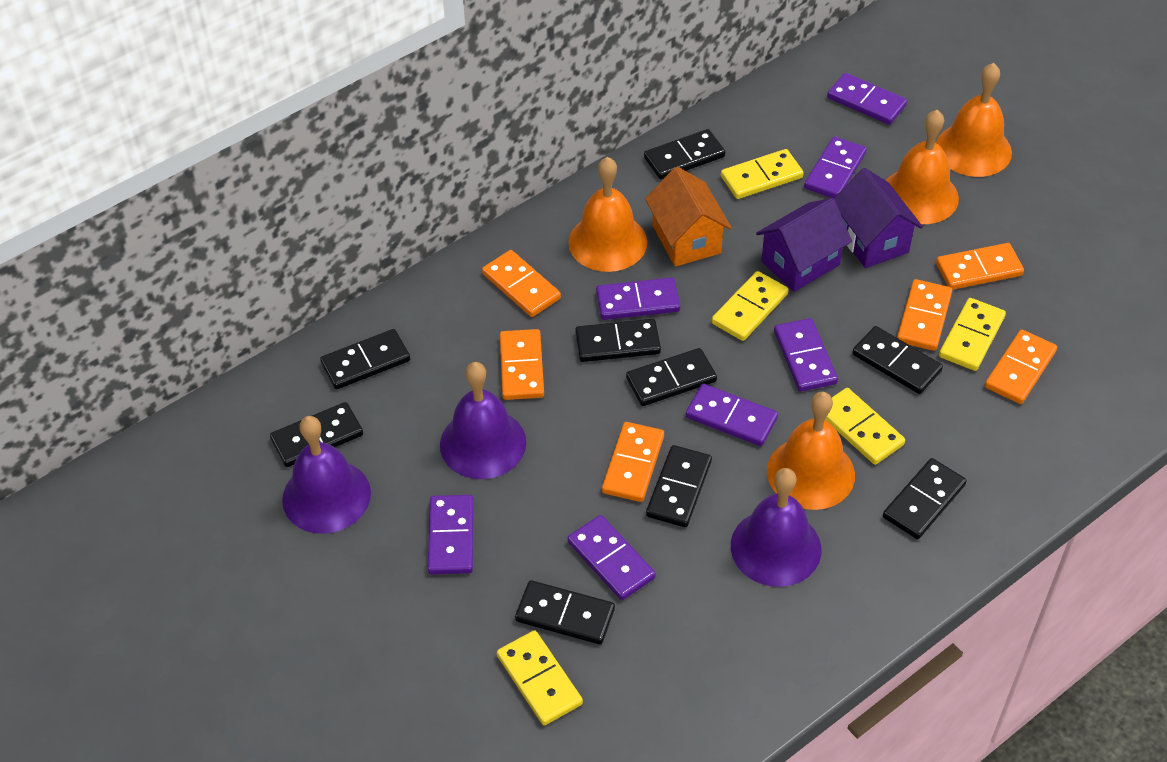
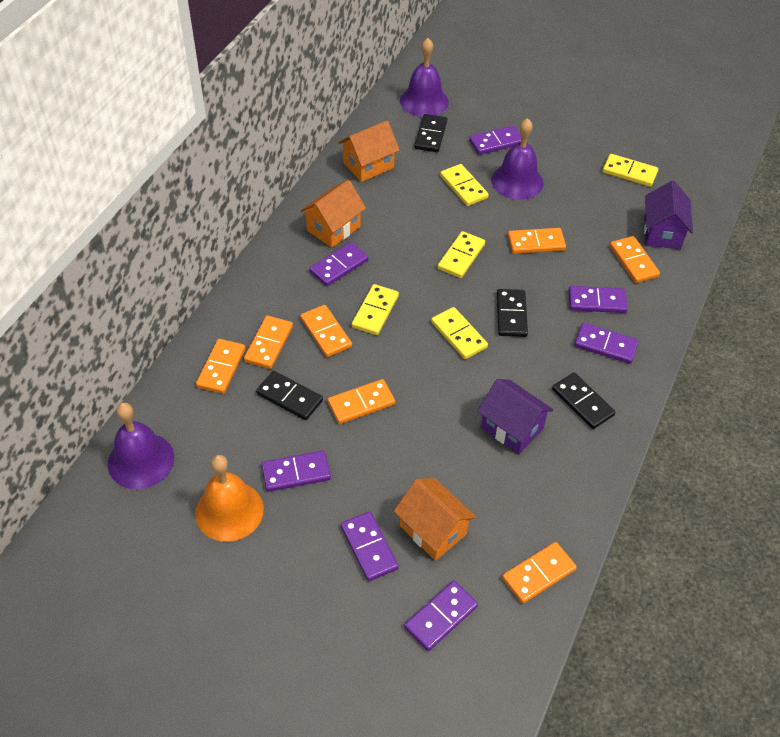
black domino: 9 -> 4
orange bell: 4 -> 1
orange domino: 6 -> 7
orange house: 1 -> 3

